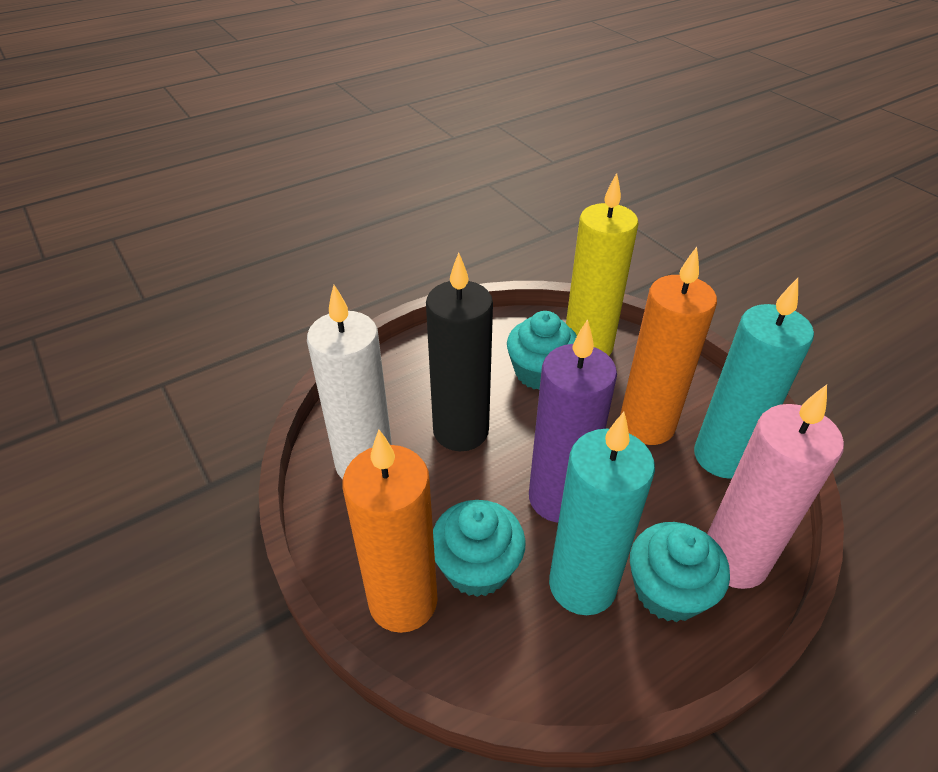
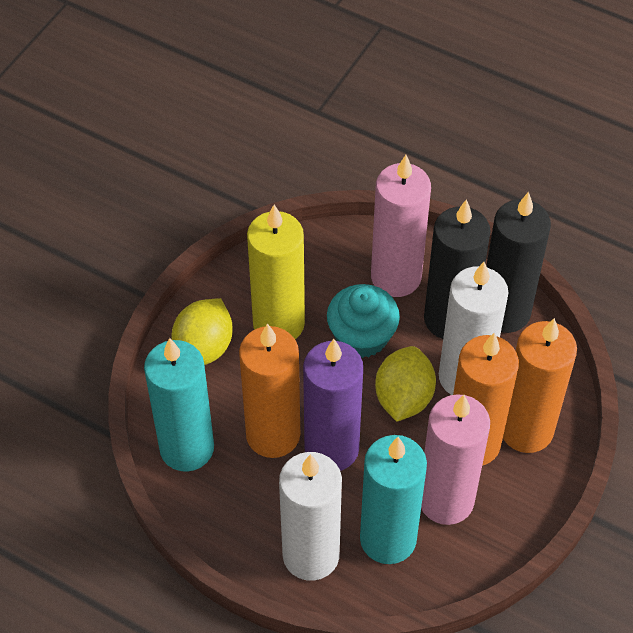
black candle: 1 -> 2
orange candle: 2 -> 3
pink candle: 1 -> 2
turquoise cupcake: 3 -> 1
white candle: 1 -> 2
yellow lemon: 0 -> 2

